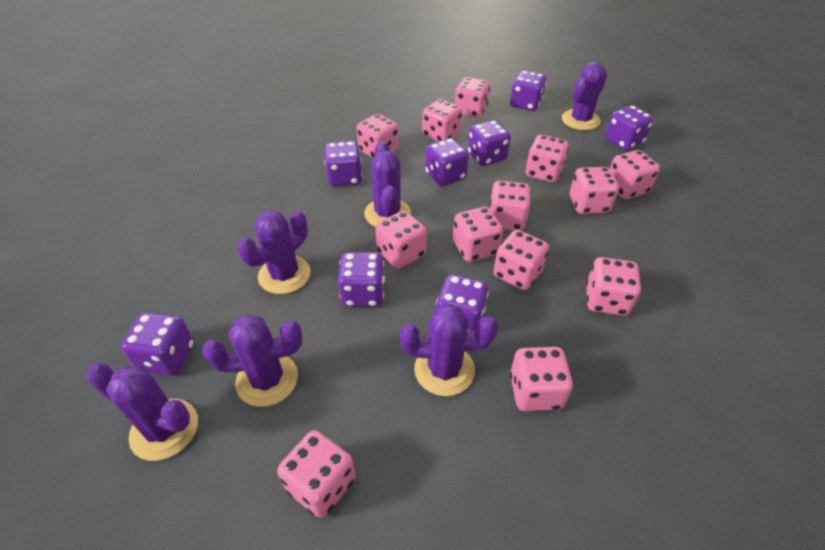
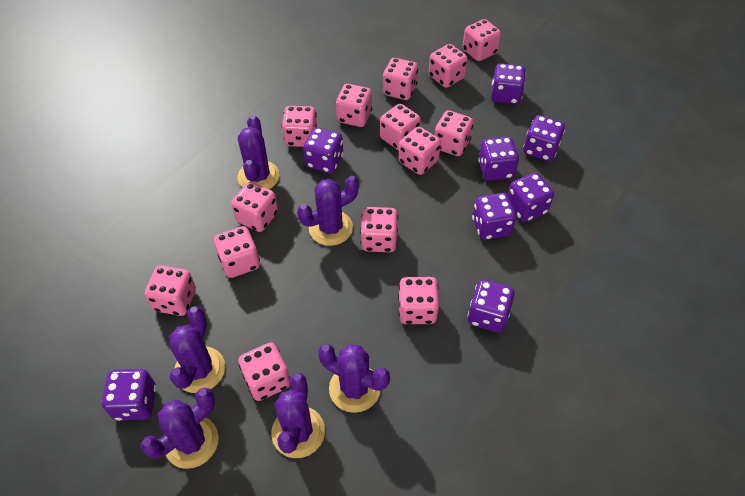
pink dice: 13 -> 14

